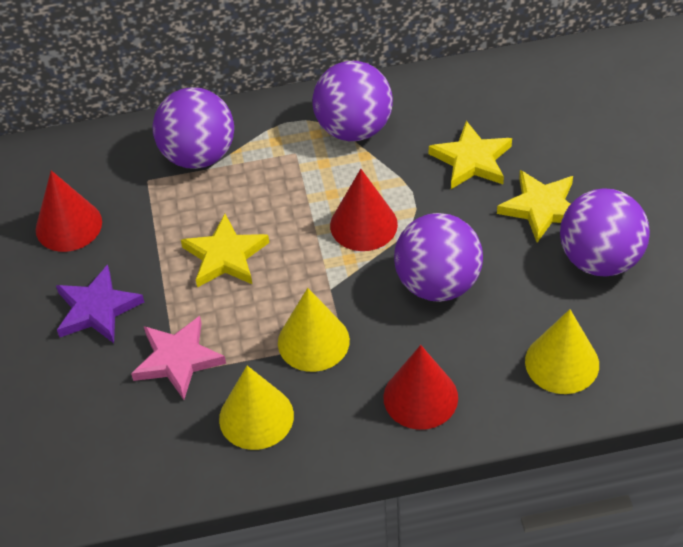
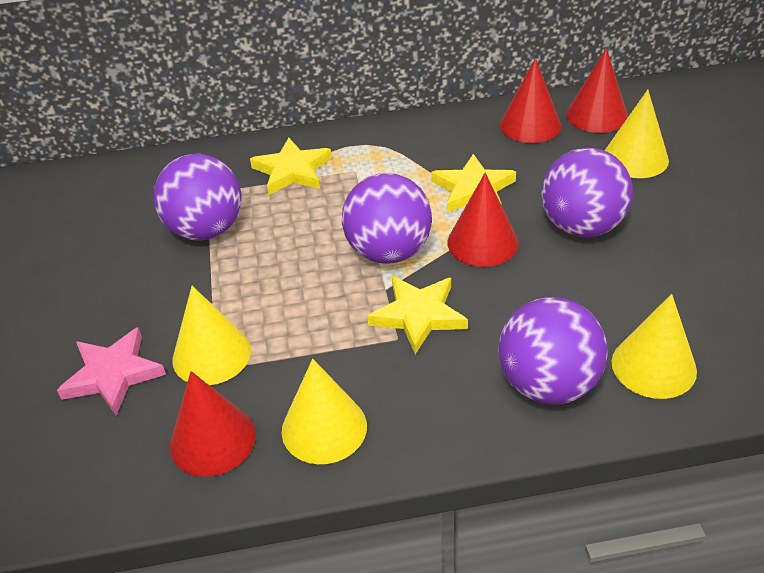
purple star: 1 -> 0
red cone: 3 -> 4
yellow cone: 3 -> 4

